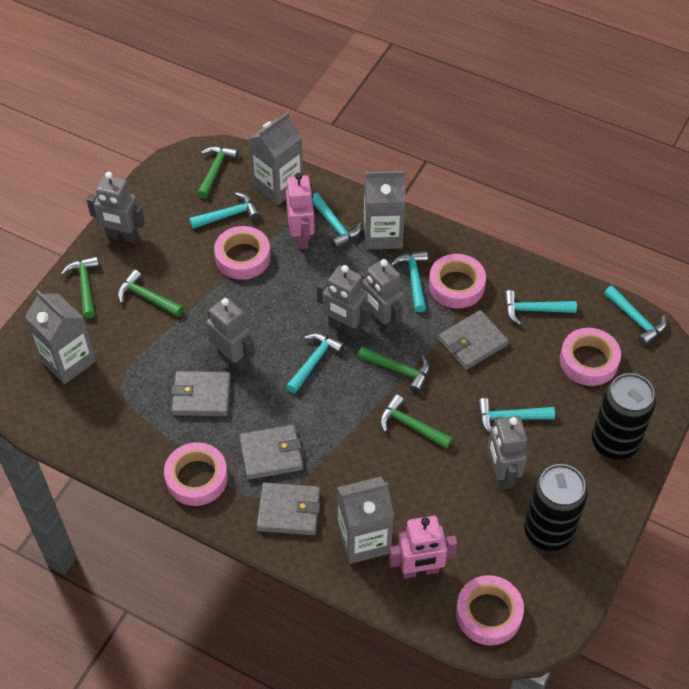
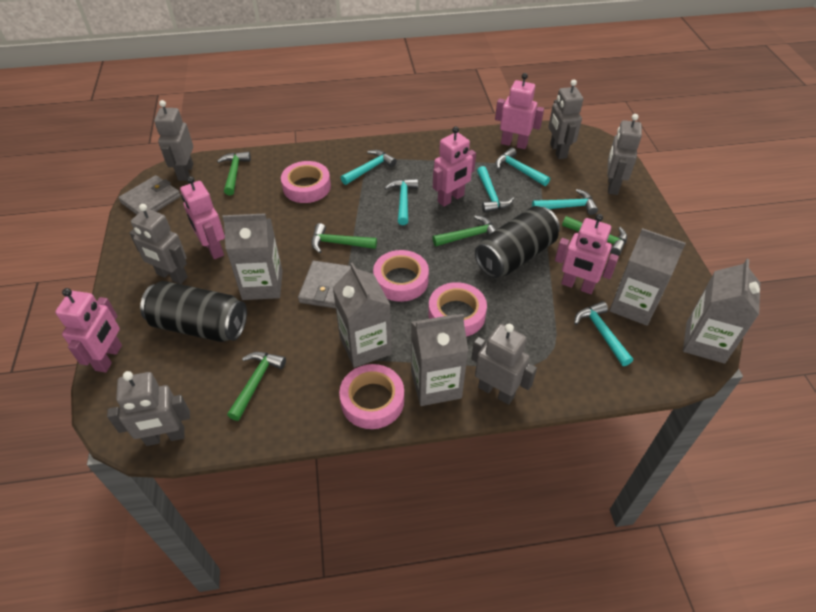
grey carton: 4 -> 5
grey robot: 5 -> 6
grey wallet: 4 -> 2
pink robot: 2 -> 5
pink tape: 5 -> 4
turquoise hammer: 7 -> 6

